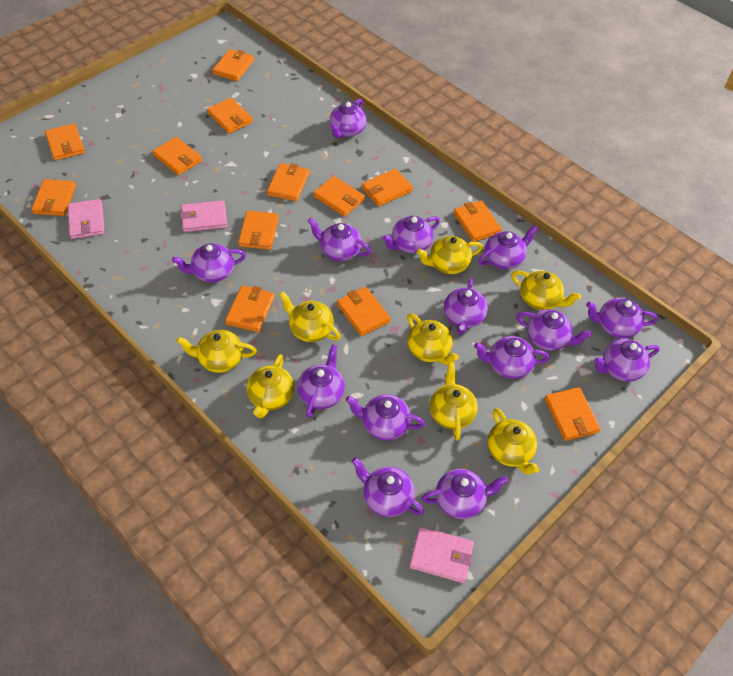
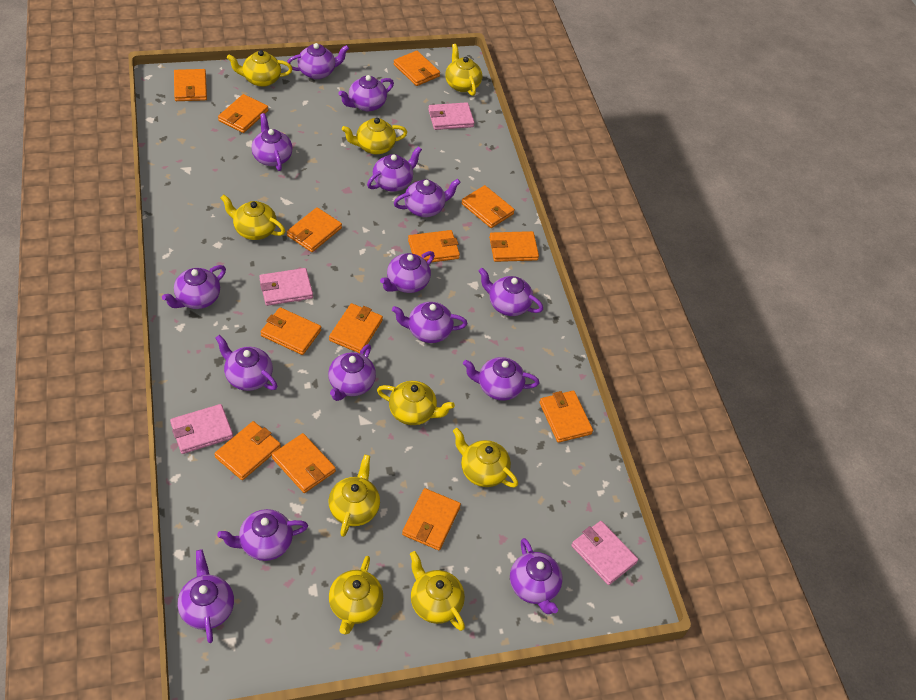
pink wallet: 3 -> 4
purple teapot: 14 -> 15
yellow teapot: 8 -> 9

